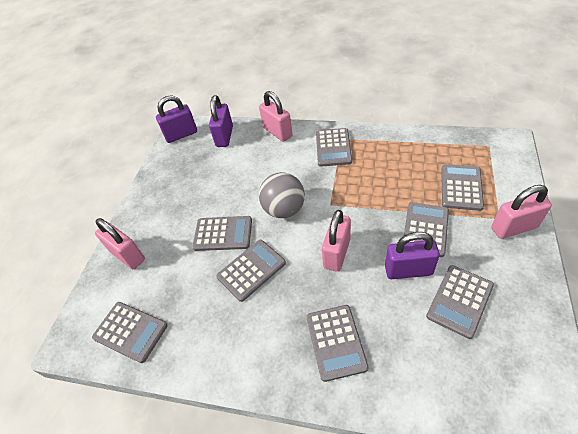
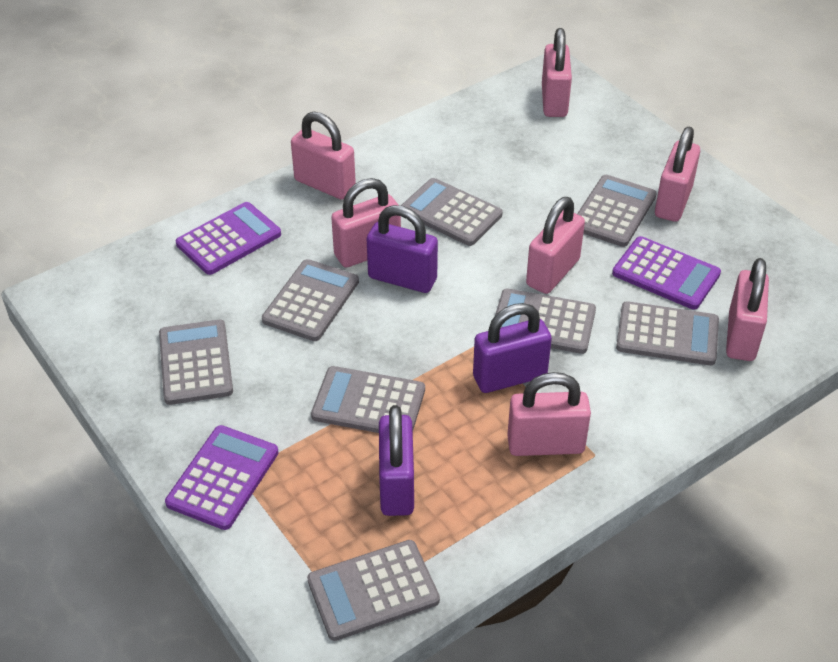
grey ball: 1 -> 0
pink padlock: 4 -> 7
purple calculator: 0 -> 3

